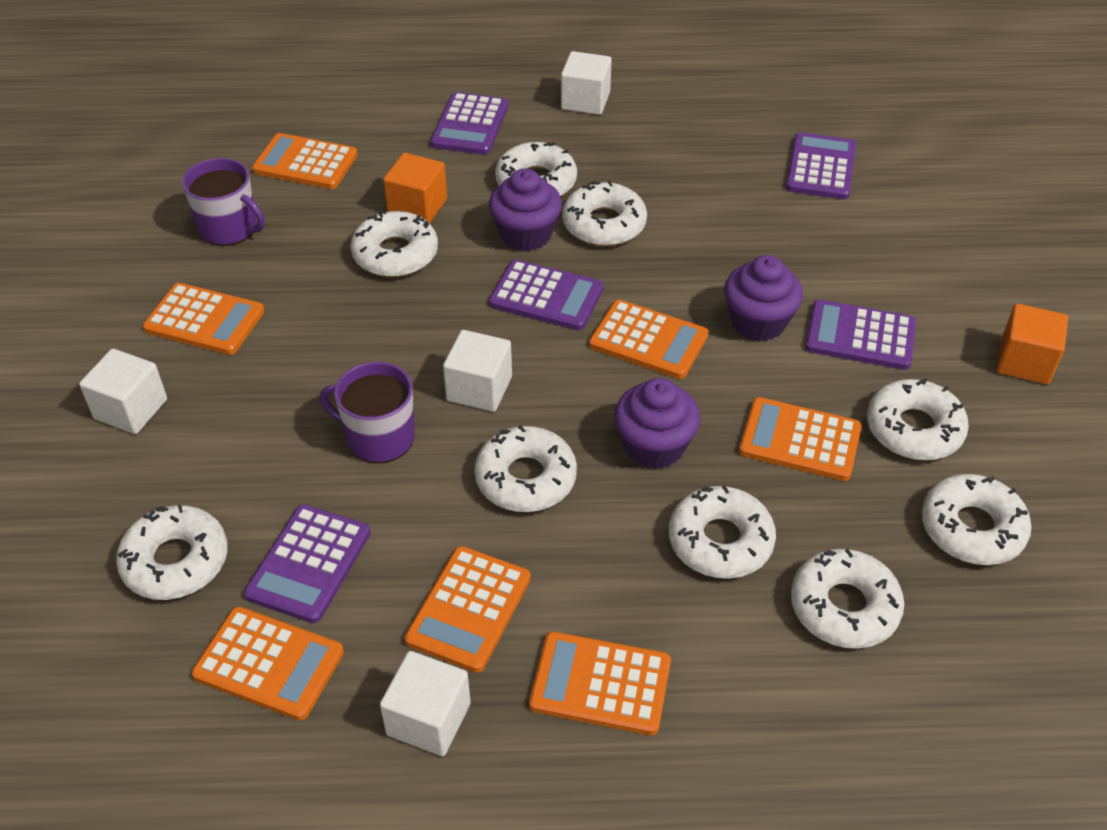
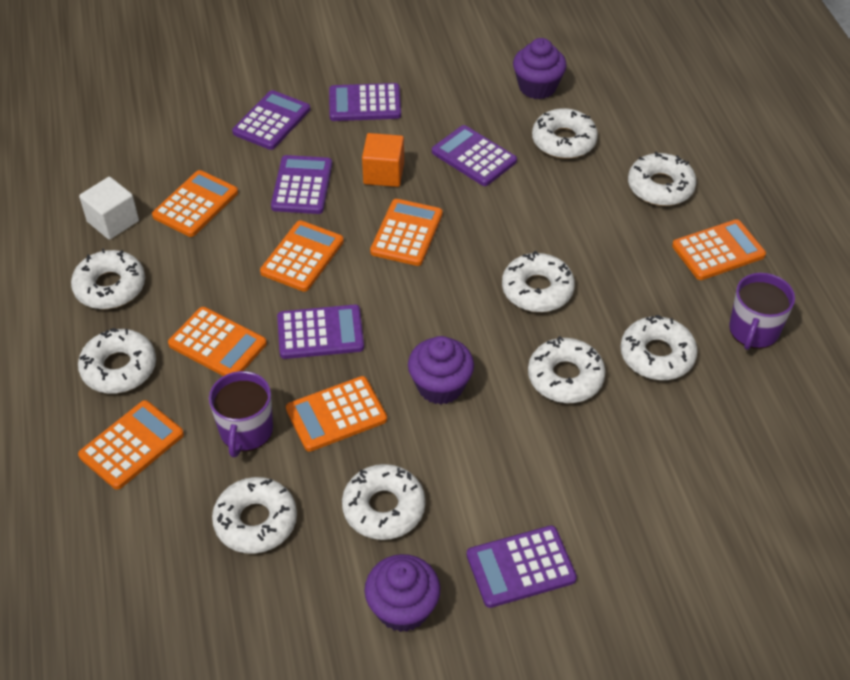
orange cube: 2 -> 1
purple calculator: 5 -> 6
white cube: 4 -> 1

